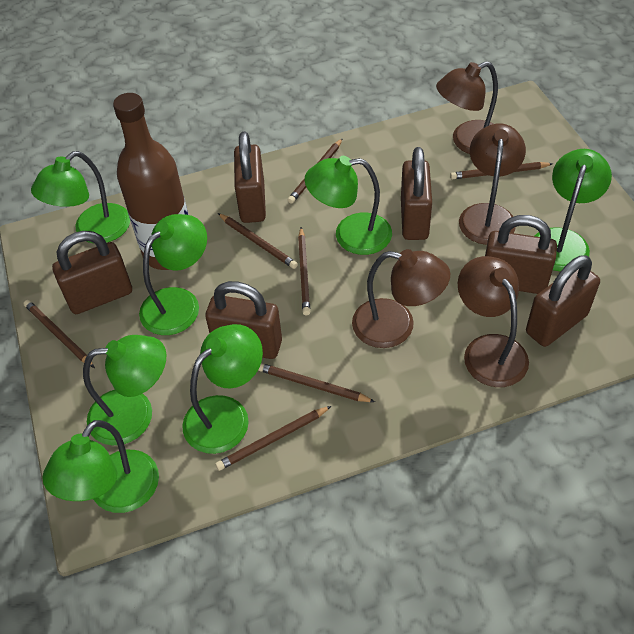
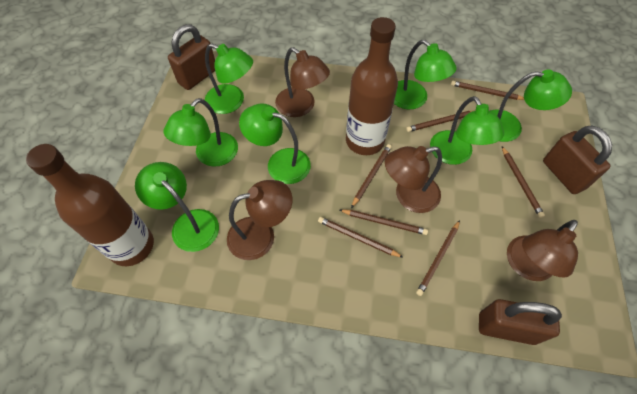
brown bottle: 1 -> 2
brown padlock: 6 -> 3

